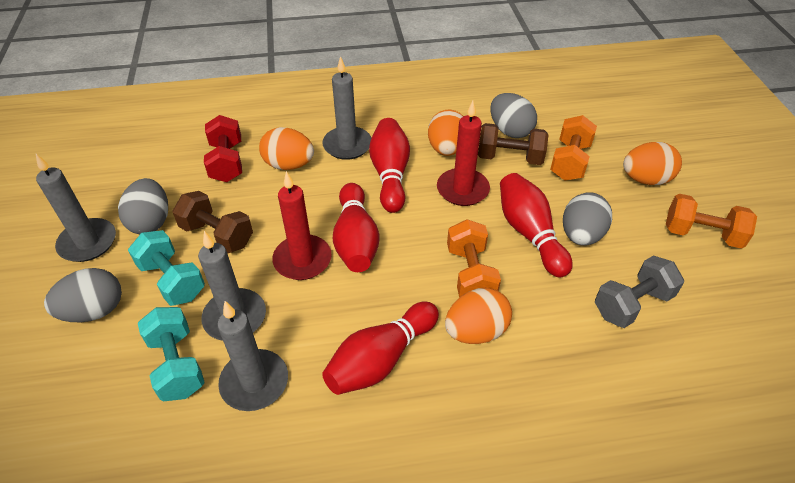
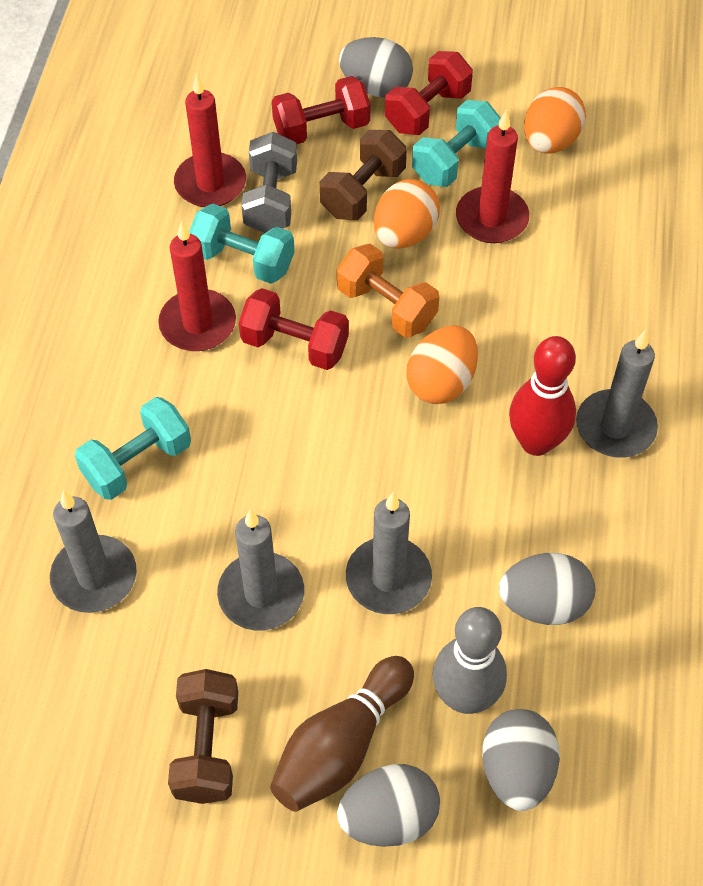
brown bowling pin: 0 -> 1
grey bowling pin: 0 -> 1
orange dumbbell: 3 -> 1
orange egg: 4 -> 3
red bowling pin: 4 -> 1
red candle: 2 -> 3
red dumbbell: 1 -> 3
turquoise dumbbell: 2 -> 3

